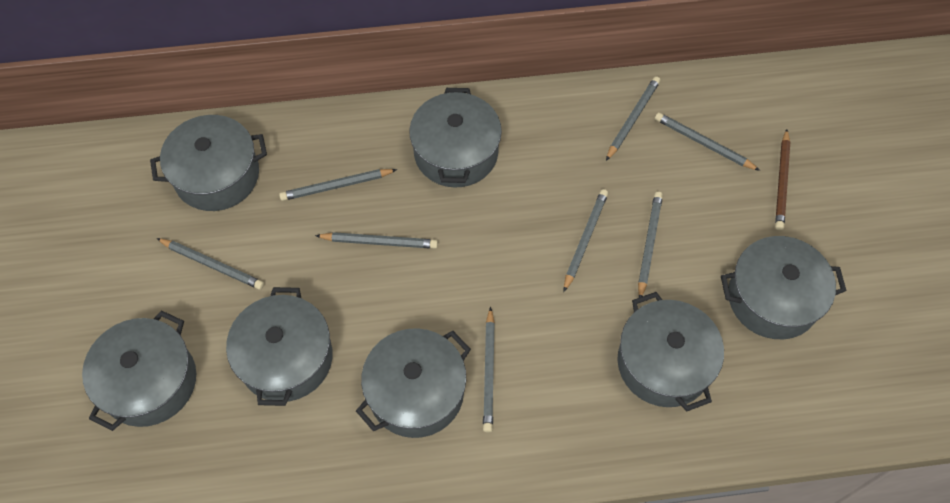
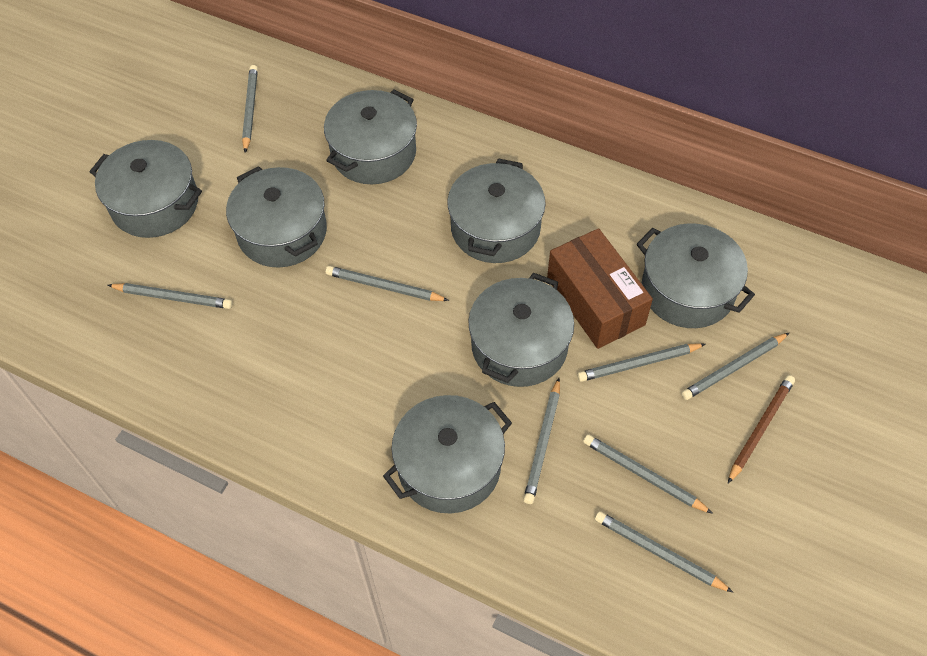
brown box: 0 -> 1

